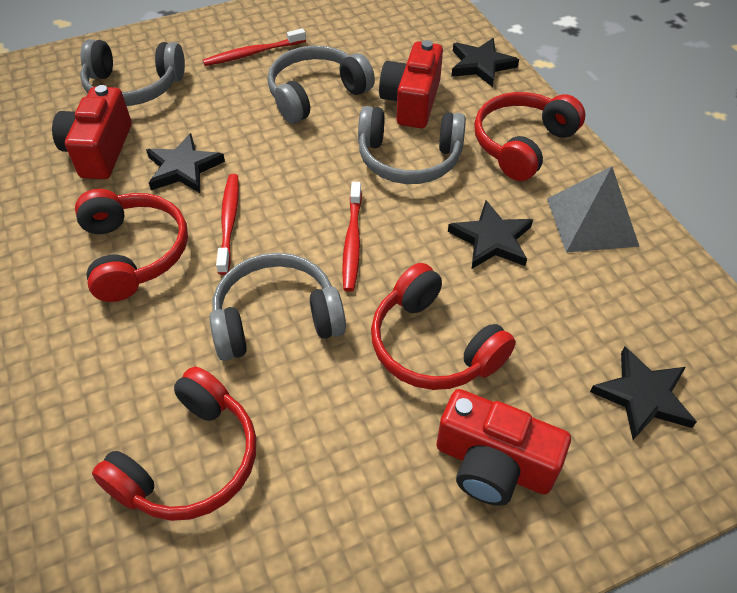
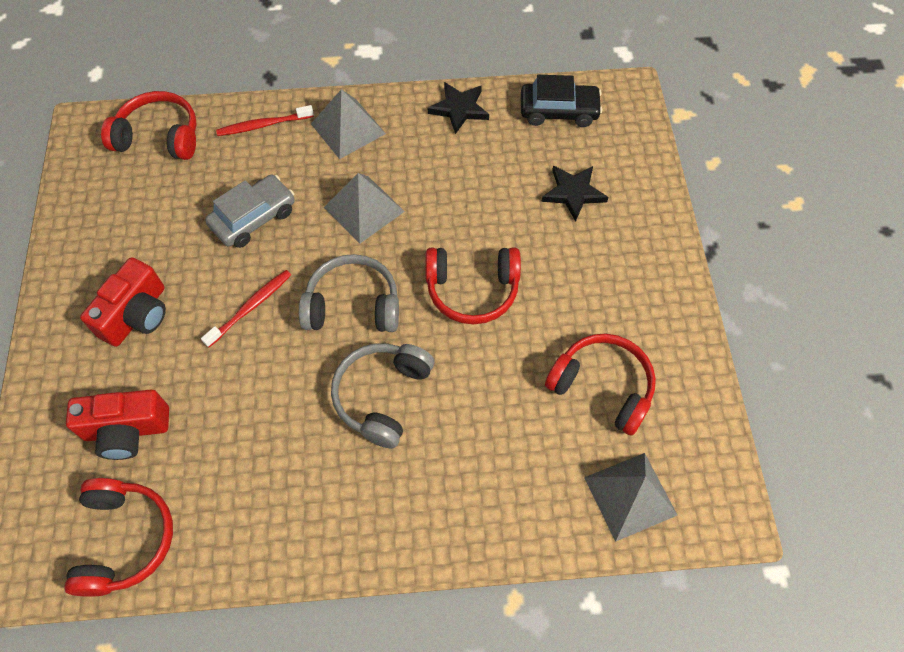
black car: 0 -> 1
black star: 4 -> 2
grey car: 0 -> 1
grey headphones: 4 -> 2
grey pyramid: 1 -> 3
red camera: 3 -> 2
red toothbrush: 3 -> 2

